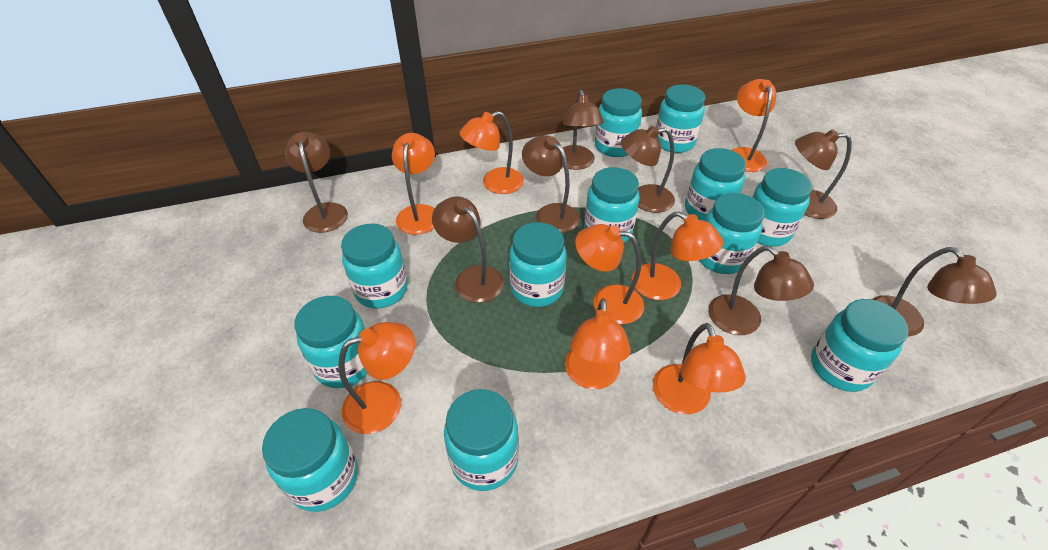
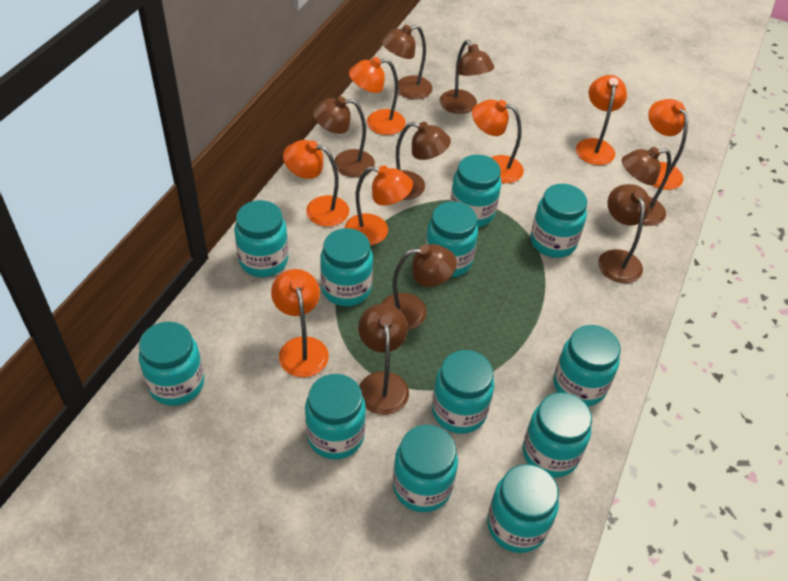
orange lamp: 8 -> 7

